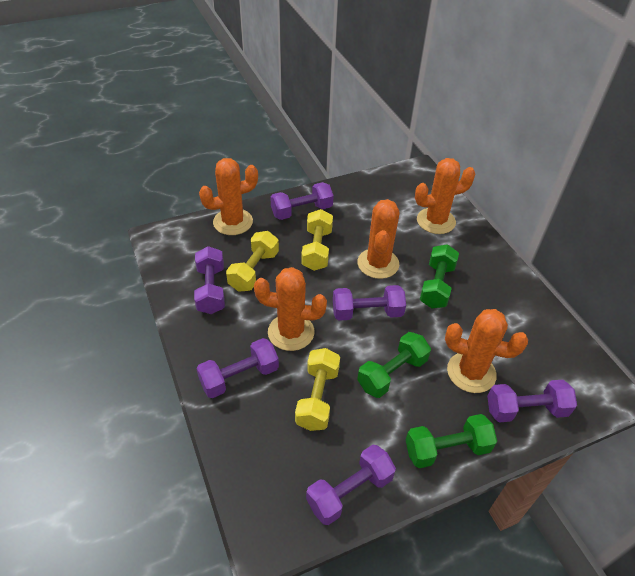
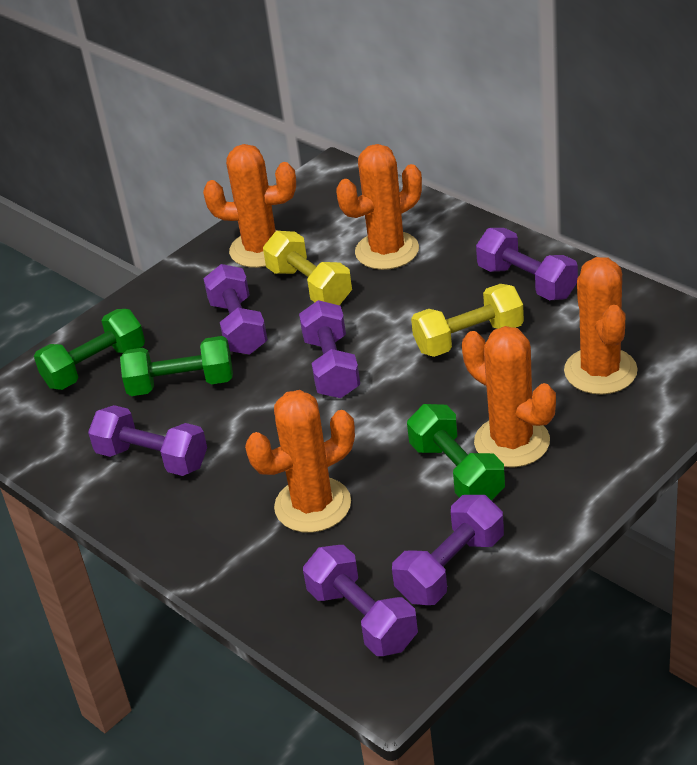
yellow dumbbell: 3 -> 2

